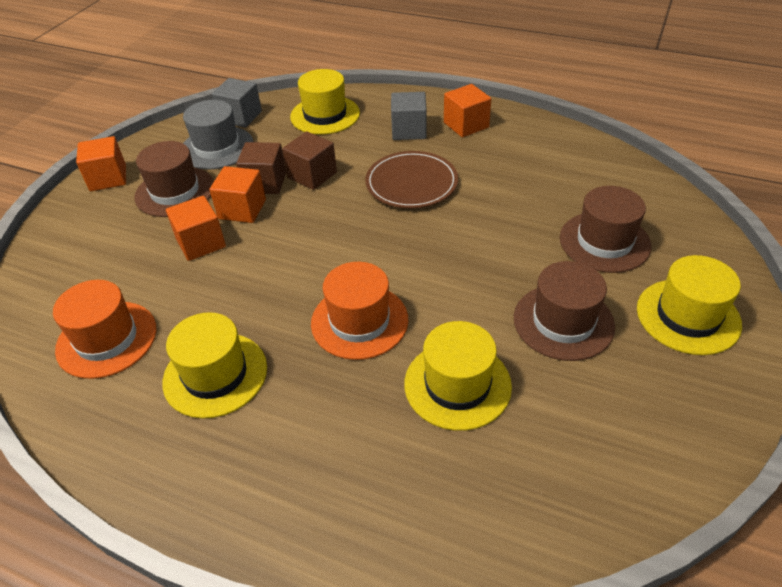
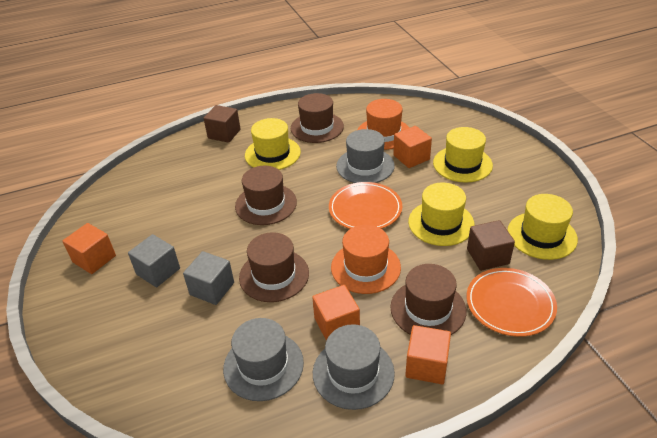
brown hat: 3 -> 4
brown plate: 1 -> 0
grey hat: 1 -> 3
orange plate: 0 -> 2

